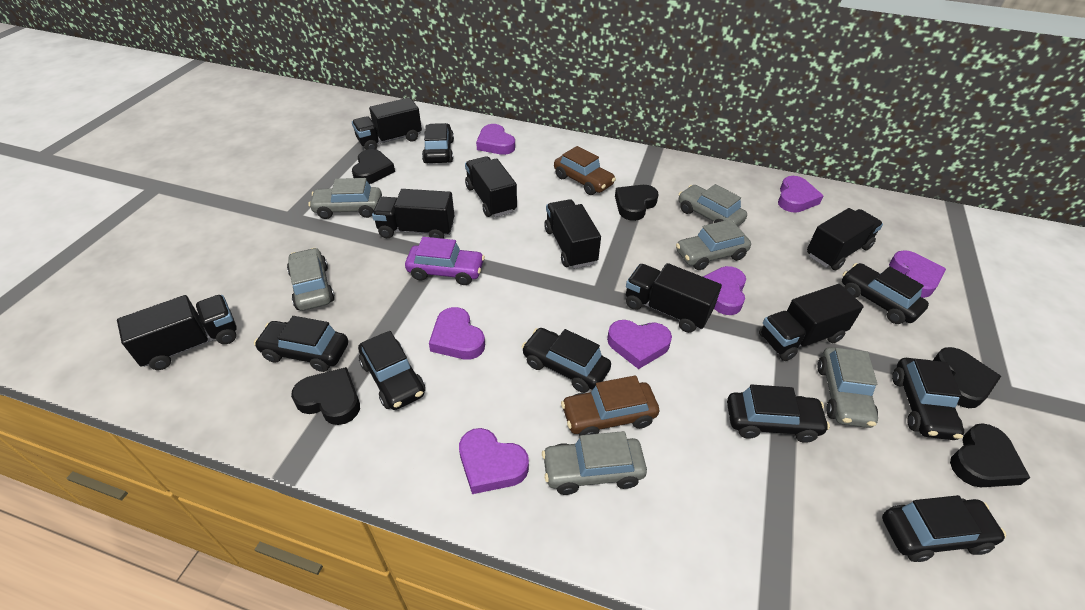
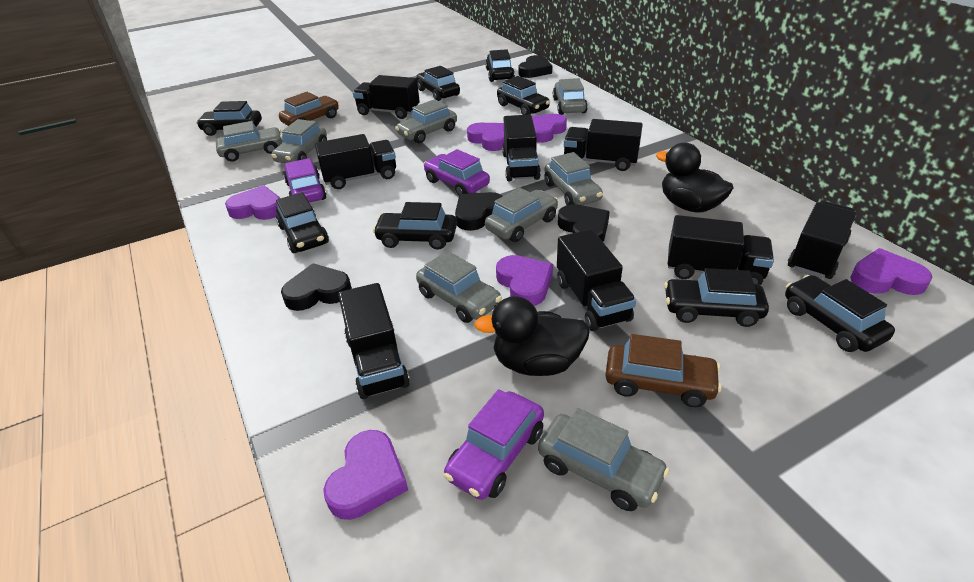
black duck: 0 -> 2
black heart: 5 -> 4
grey car: 6 -> 8
purple car: 1 -> 3
purple heart: 7 -> 6

